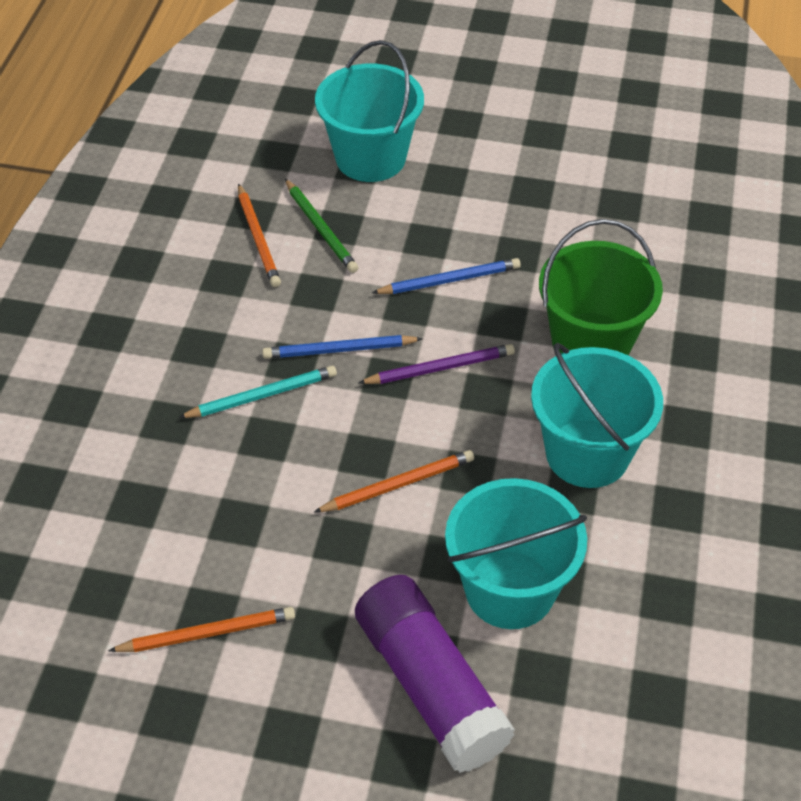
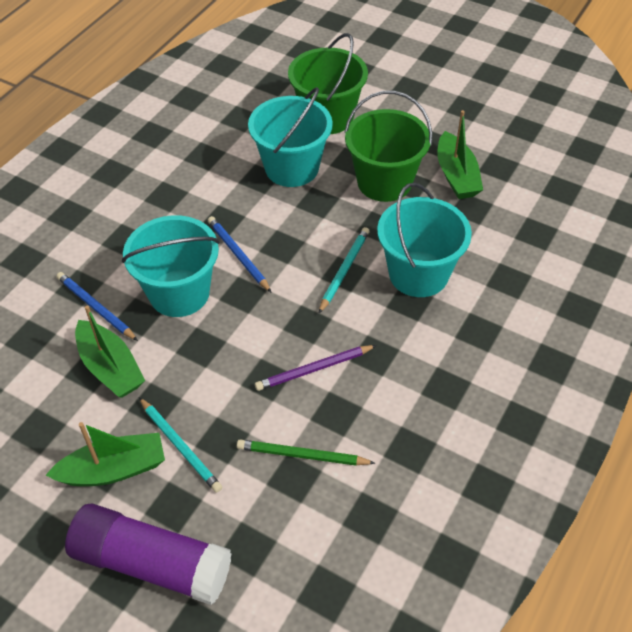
green boat: 0 -> 3
green bucket: 1 -> 2
orange pencil: 3 -> 0
turquoise pencil: 1 -> 2

